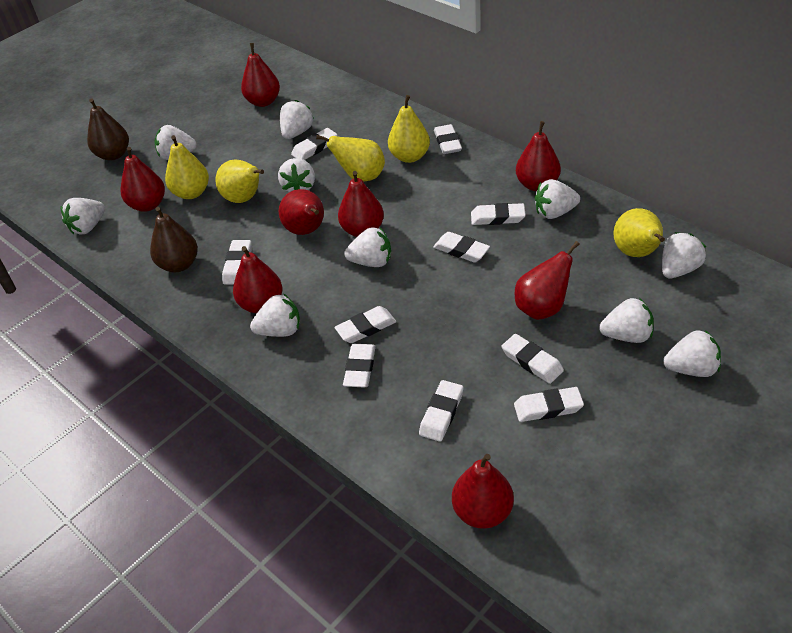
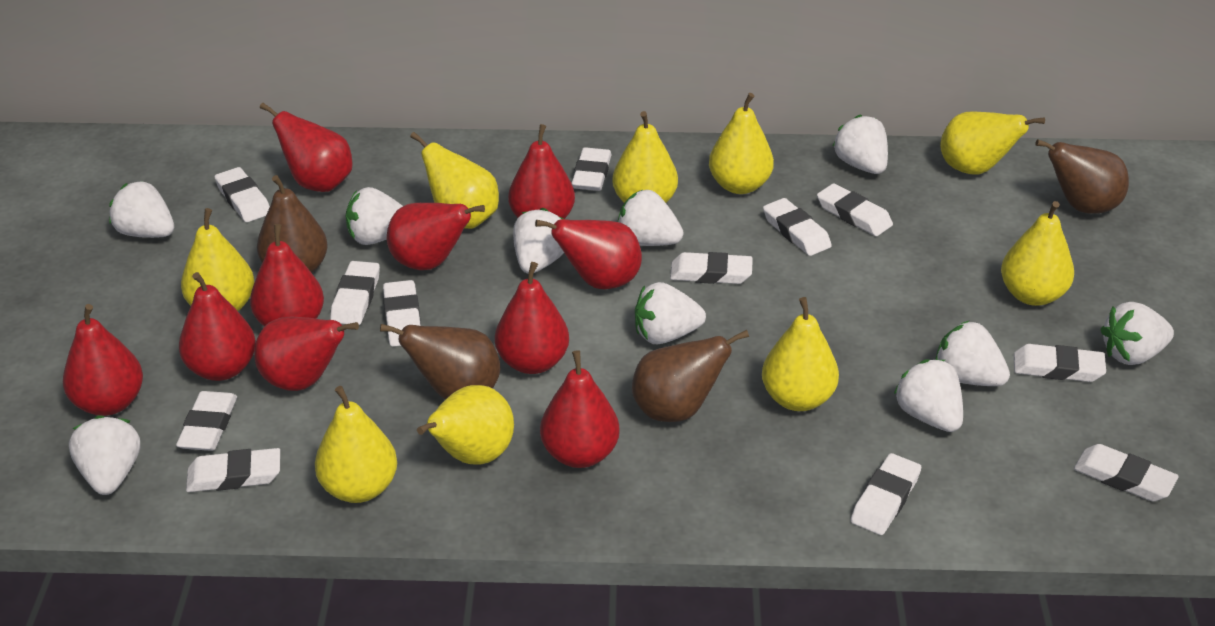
brown pear: 2 -> 4
red pear: 8 -> 10
white eraser: 10 -> 12
yellow pear: 5 -> 9

